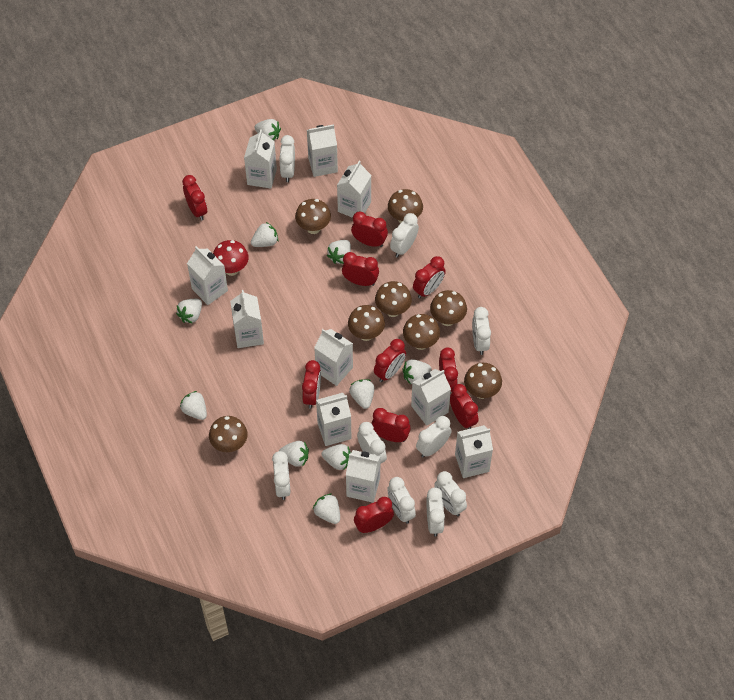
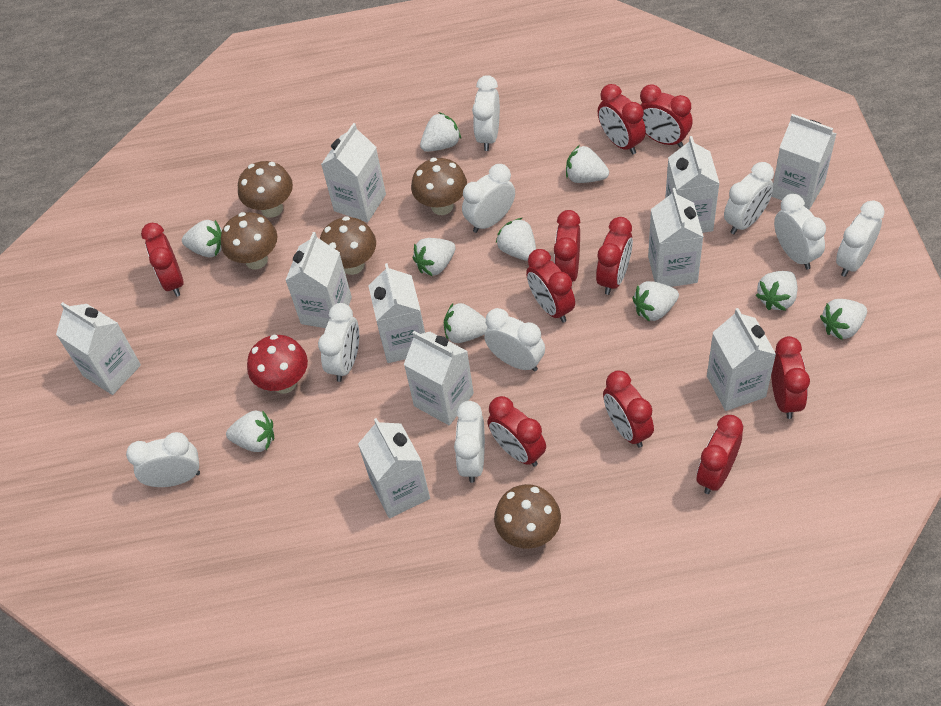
brown mushroom: 8 -> 5

